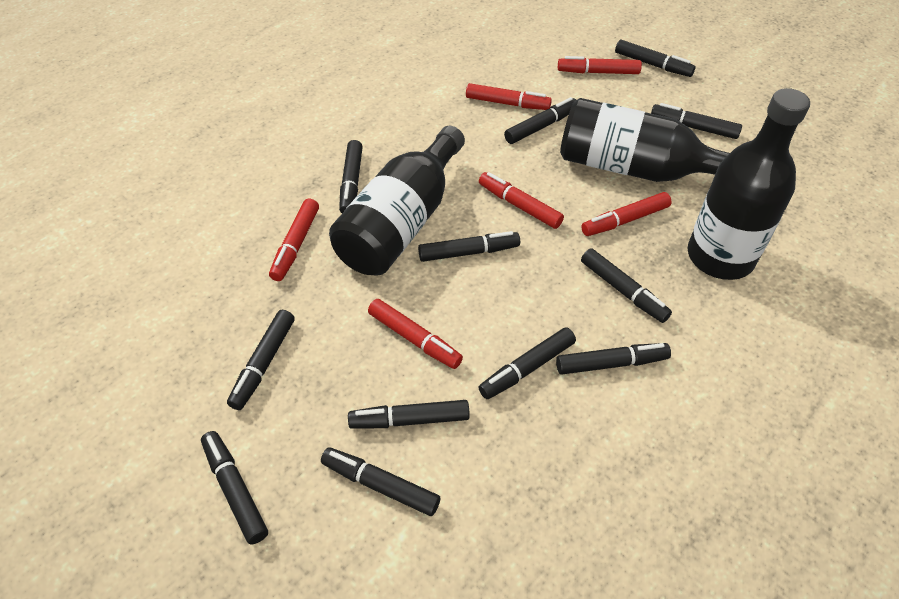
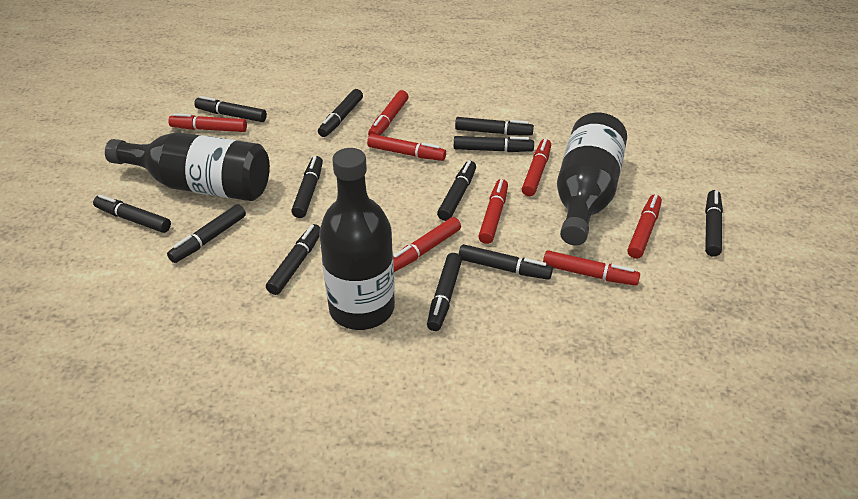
red marker: 6 -> 8

